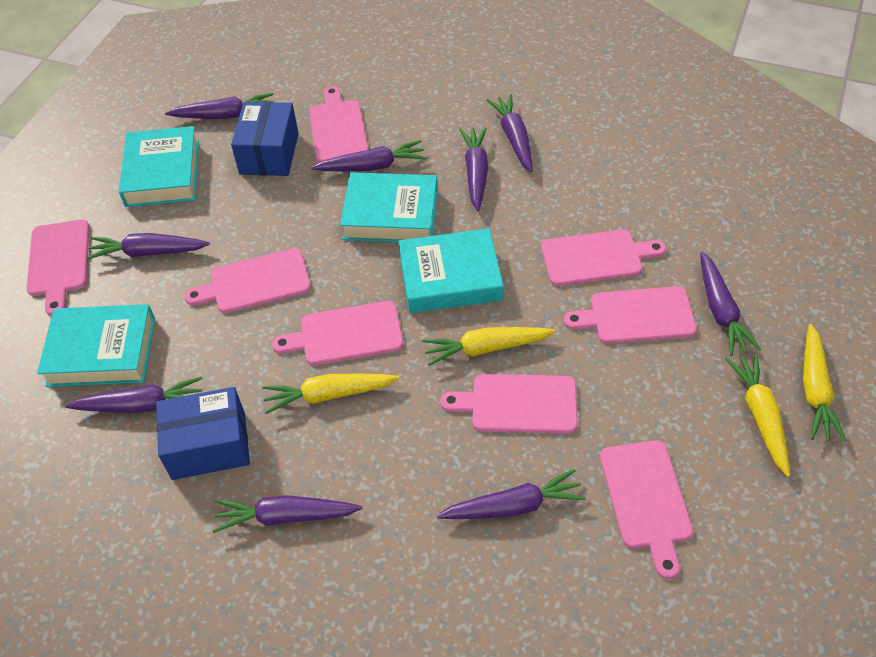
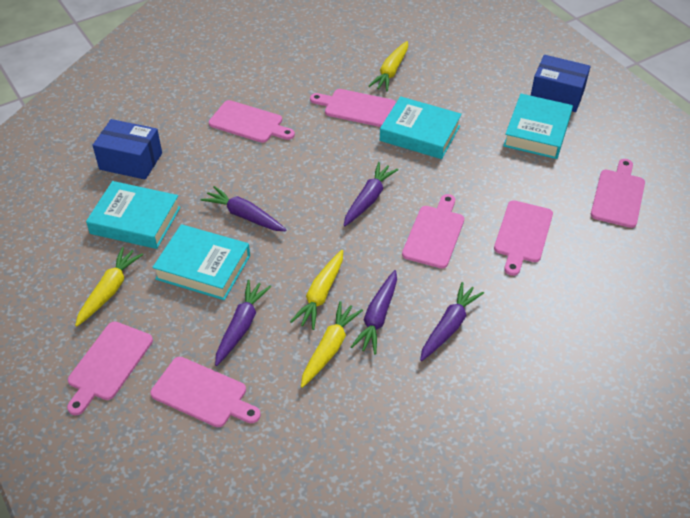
pink cutting board: 8 -> 7
purple carrot: 9 -> 5

